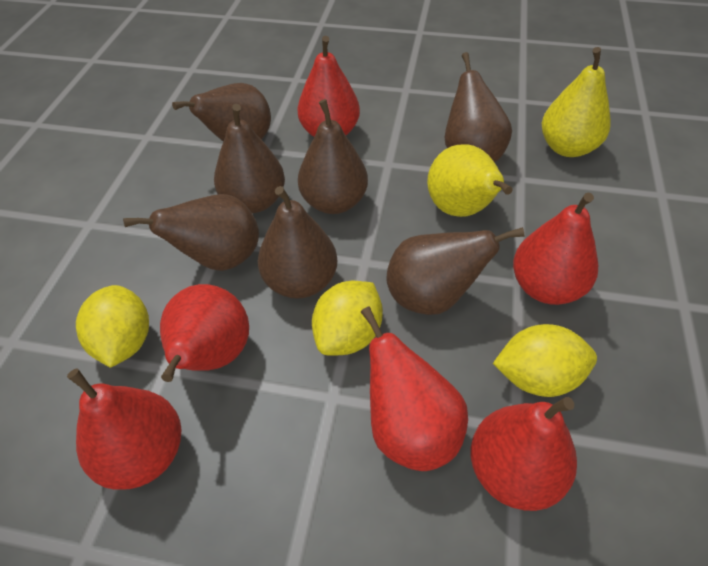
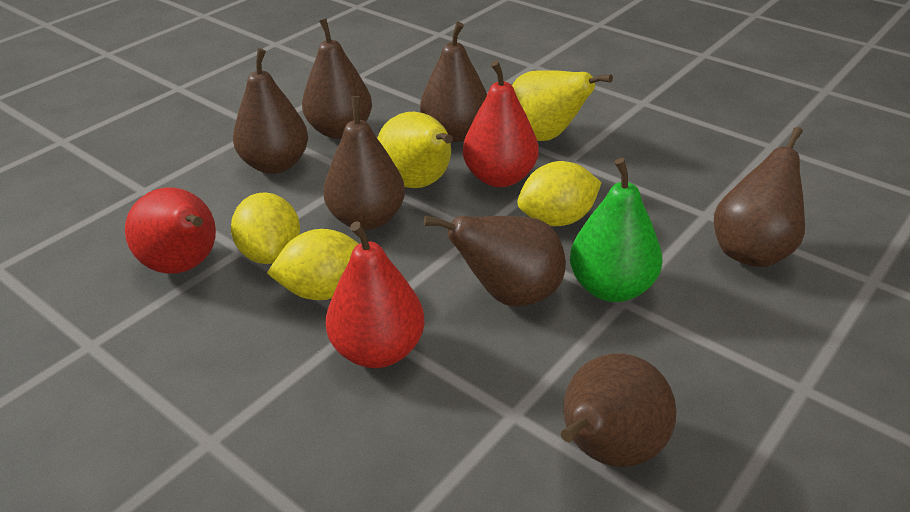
green pear: 0 -> 1
red pear: 6 -> 3

